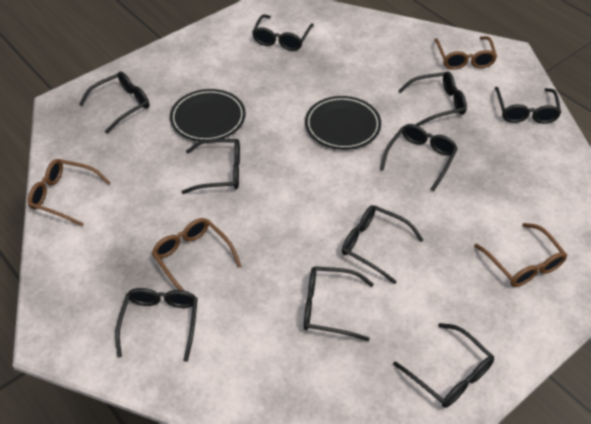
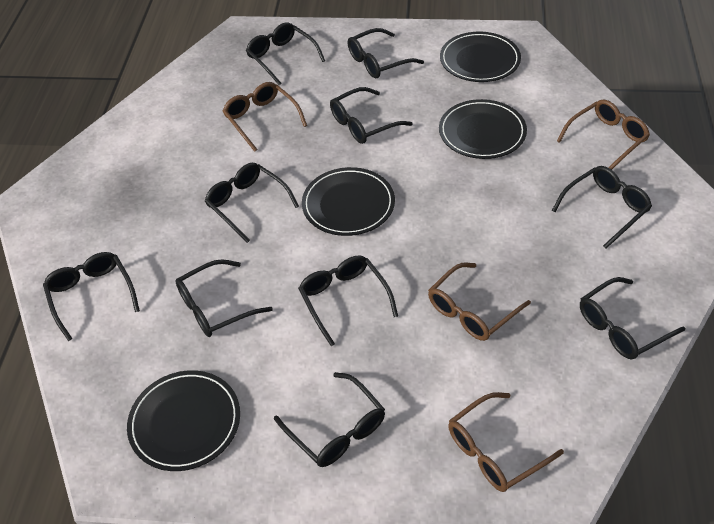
black plate: 2 -> 4

